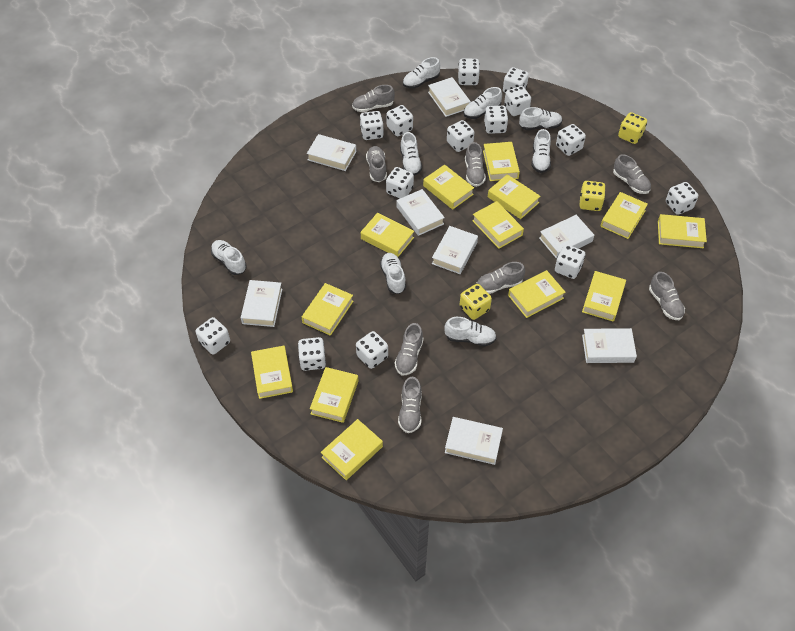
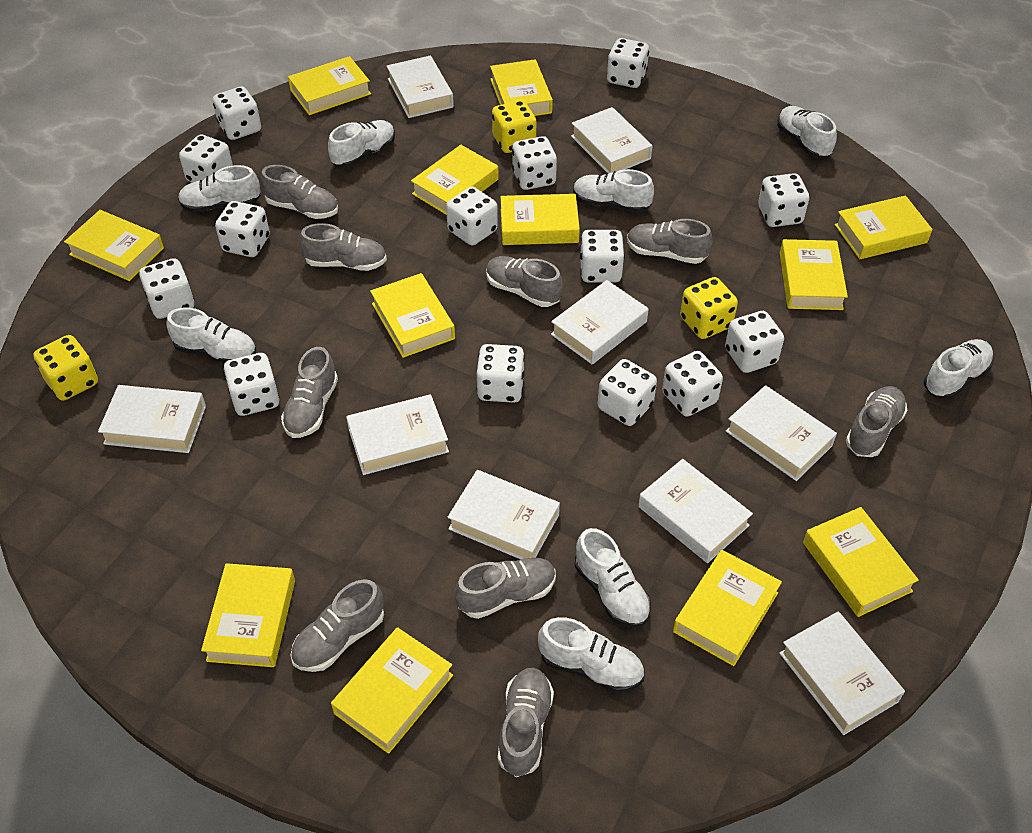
grey shoe: 8 -> 9
white book: 8 -> 9
yellow book: 13 -> 12

